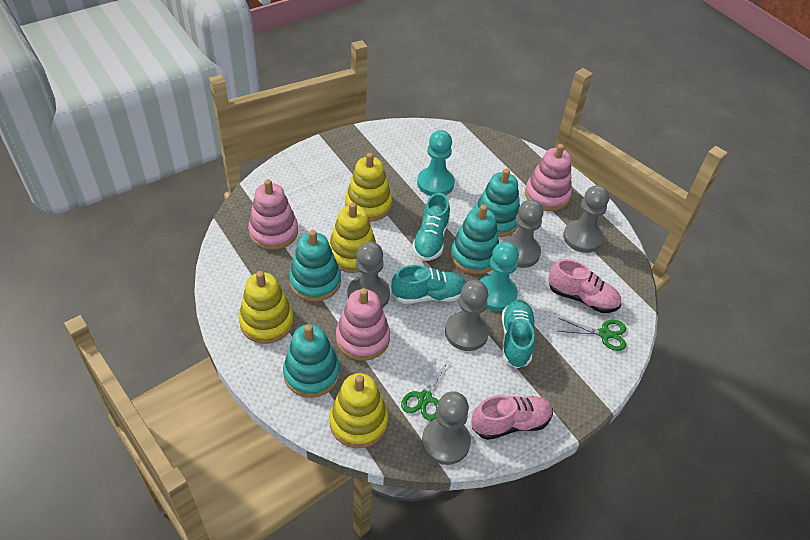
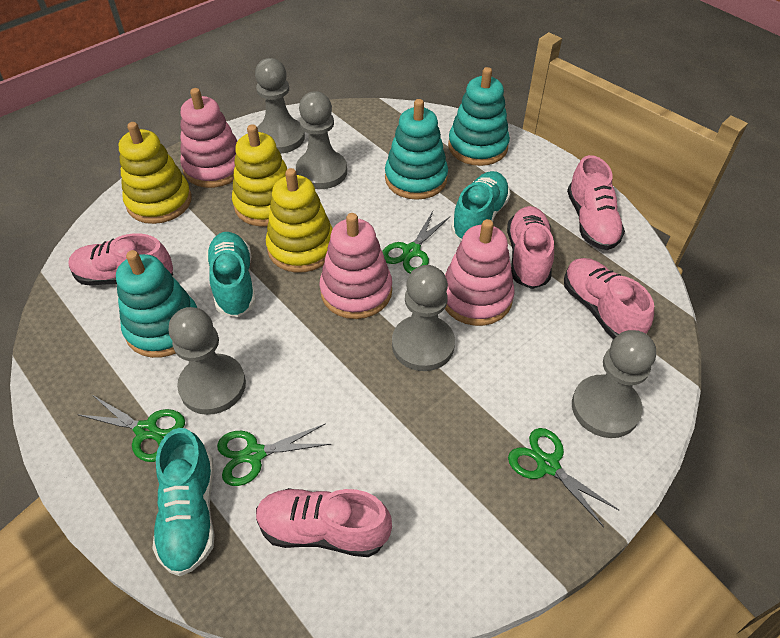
green scissors: 2 -> 4
pink shoe: 2 -> 5
turquoise pawn: 2 -> 0
turquoise stacking toy: 4 -> 3
yellow stacking toy: 4 -> 3

